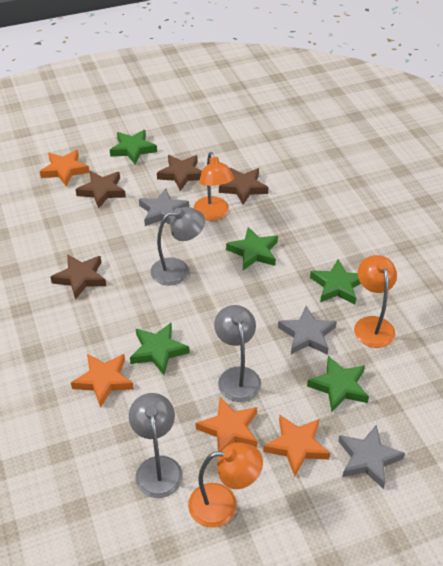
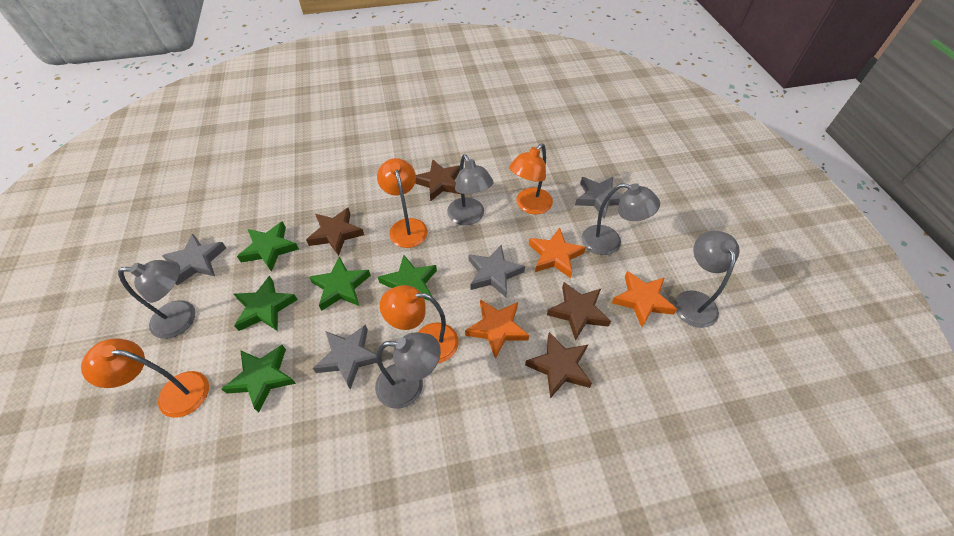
grey lamp: 3 -> 5
grey star: 3 -> 4
orange lamp: 3 -> 4
orange star: 4 -> 3

